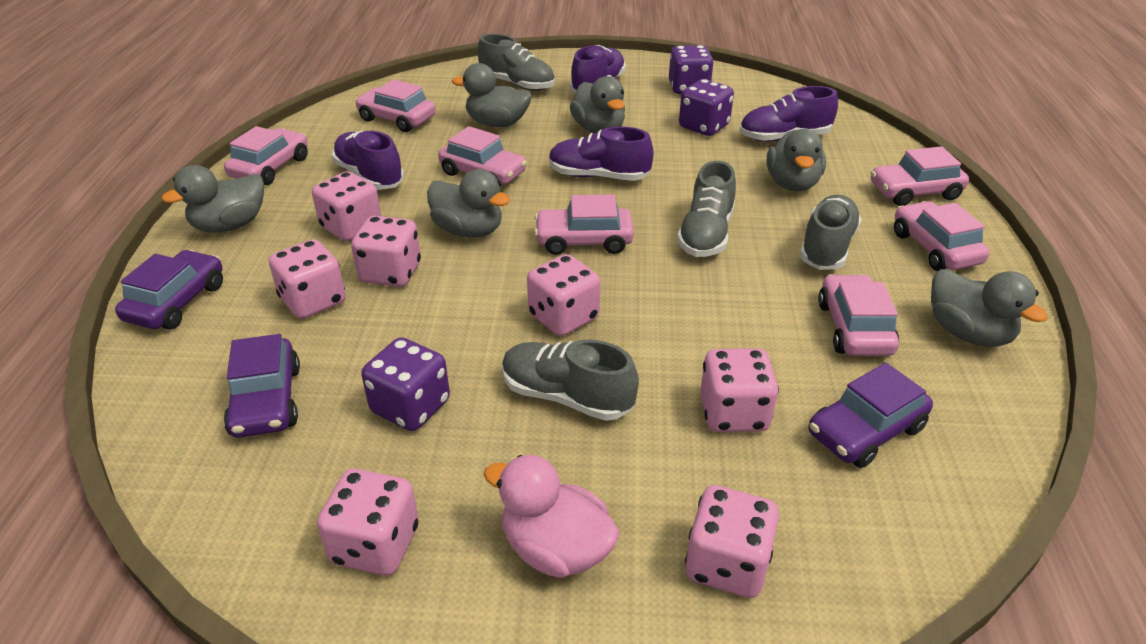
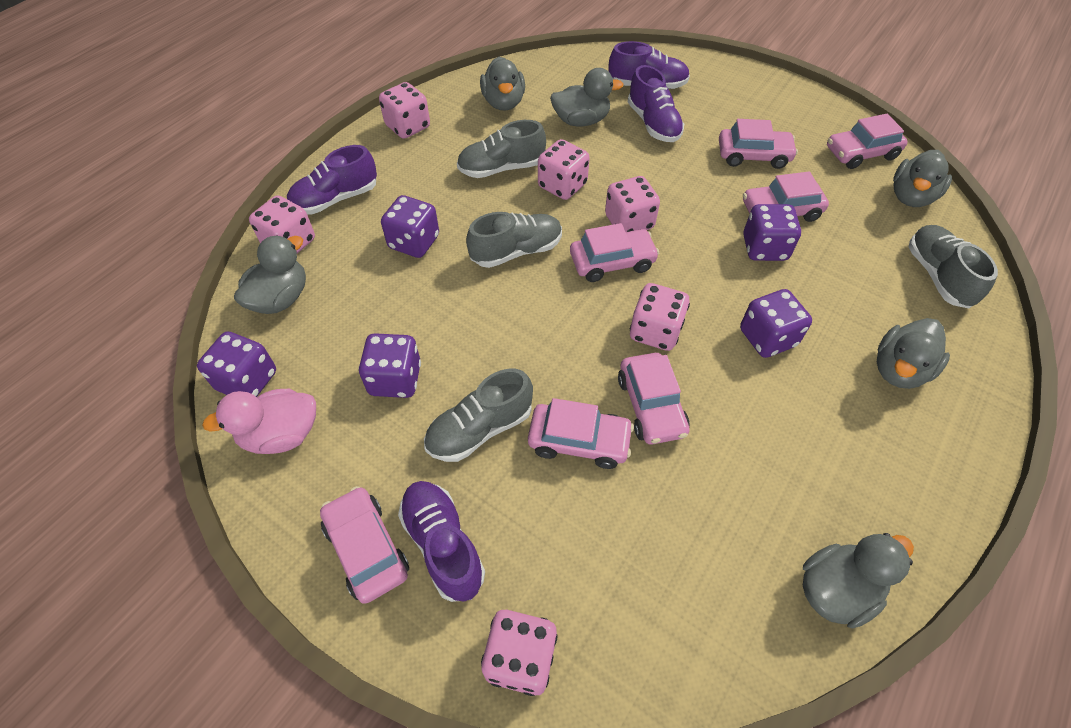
pink dice: 7 -> 6
purple car: 3 -> 0
purple dice: 3 -> 5

